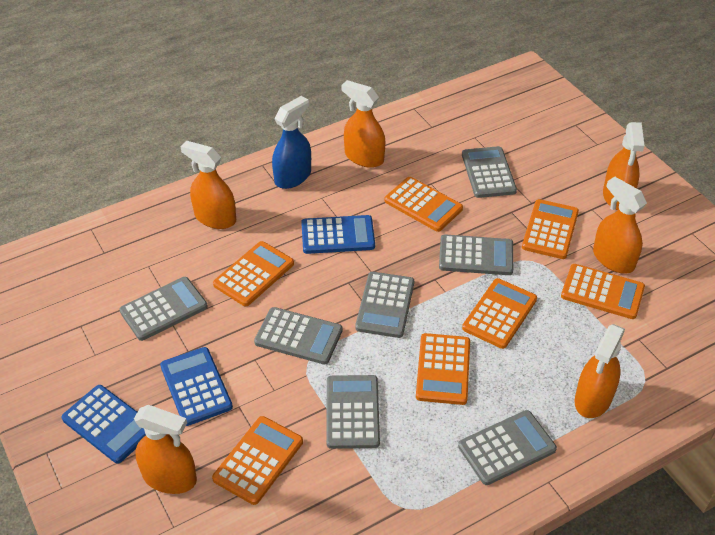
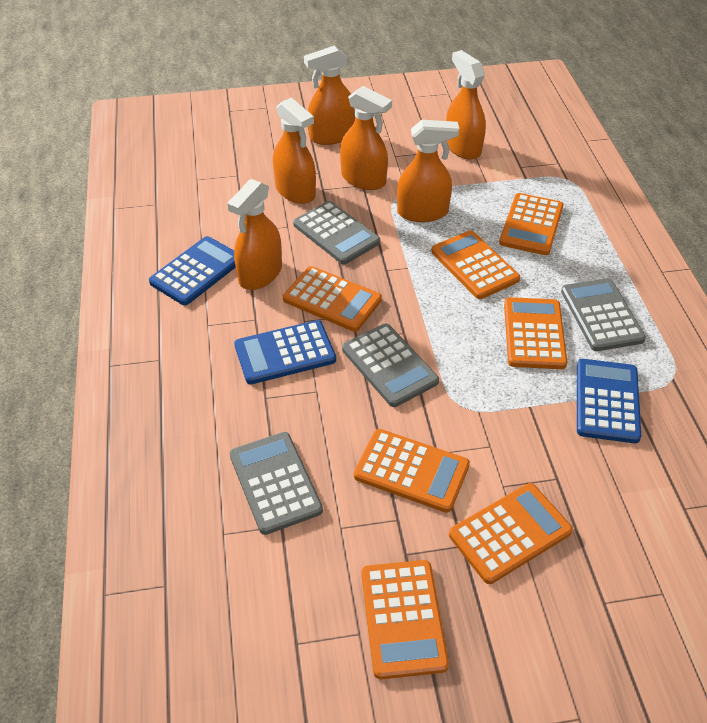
blue spray bottle: 1 -> 0
grey calculator: 7 -> 4

